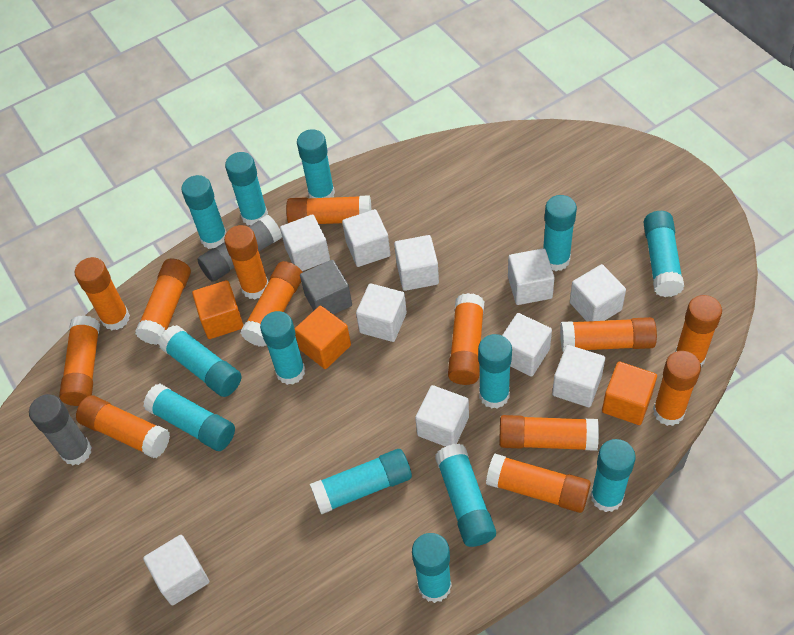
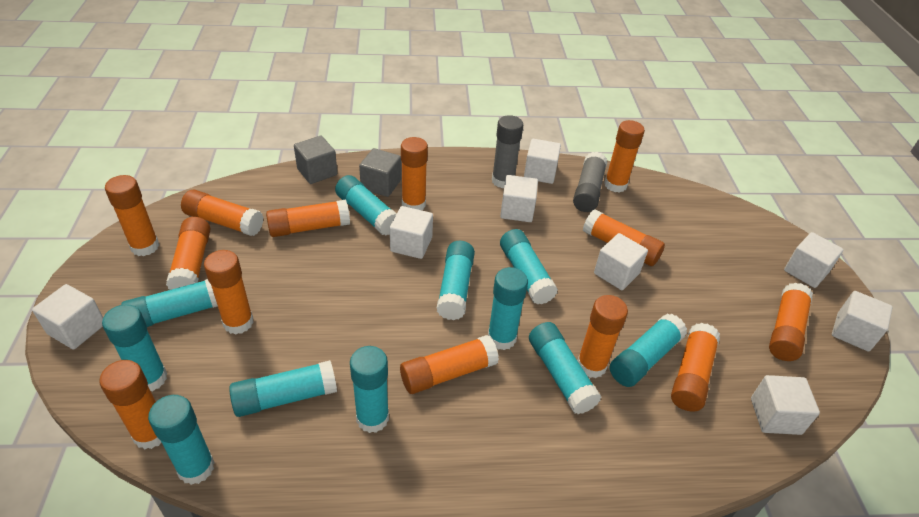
grey cube: 1 -> 2
orange cube: 3 -> 0
turquoise glue stick: 13 -> 11
white cube: 10 -> 8

